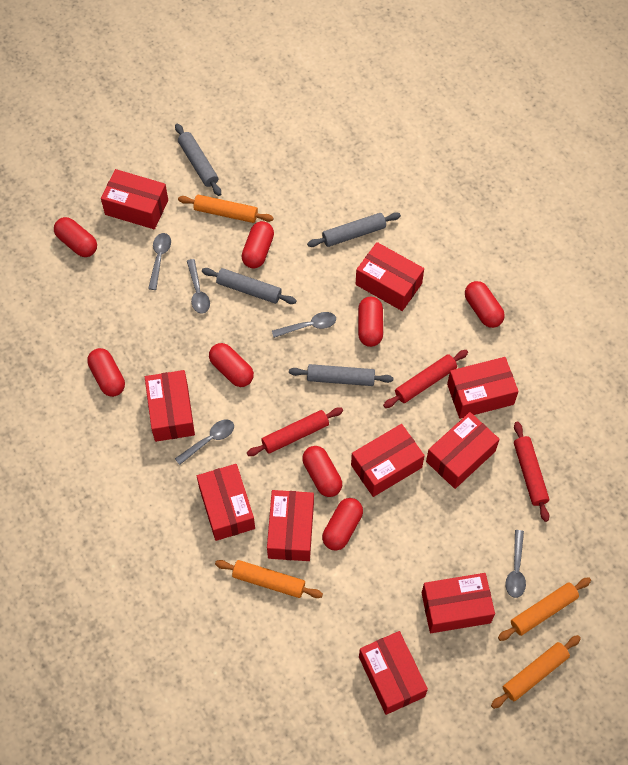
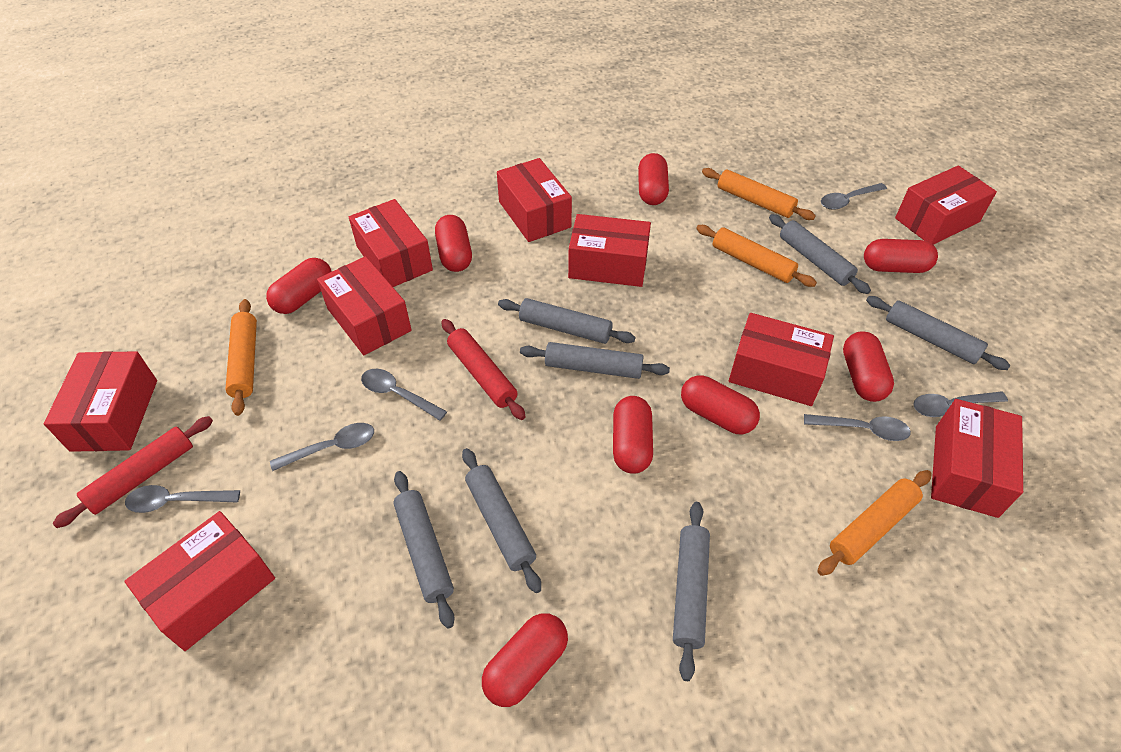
grey rolling pin: 4 -> 7
grey spoon: 5 -> 6
red box: 10 -> 9
red rolling pin: 3 -> 2

